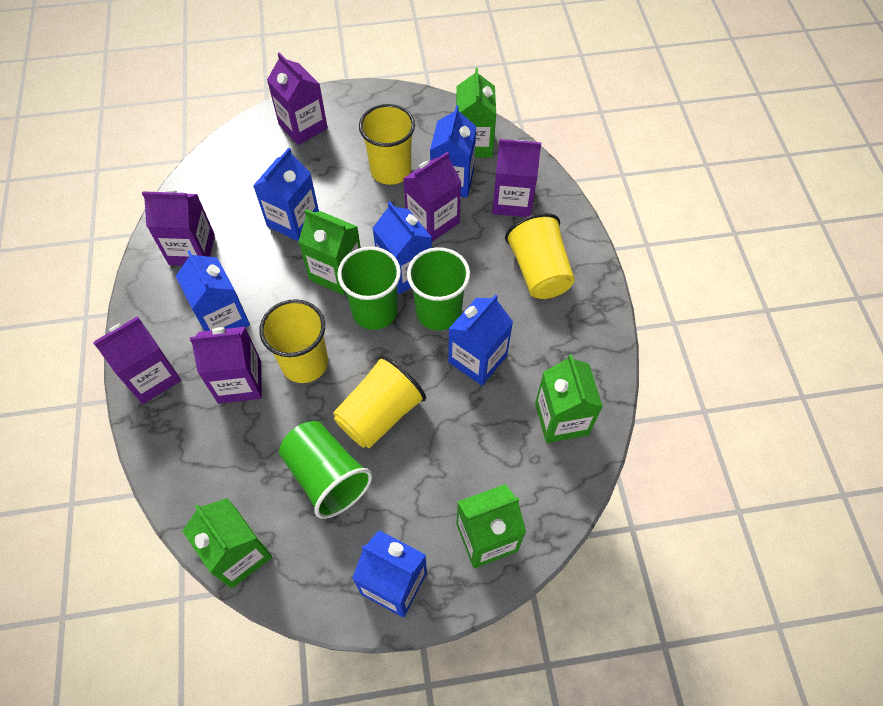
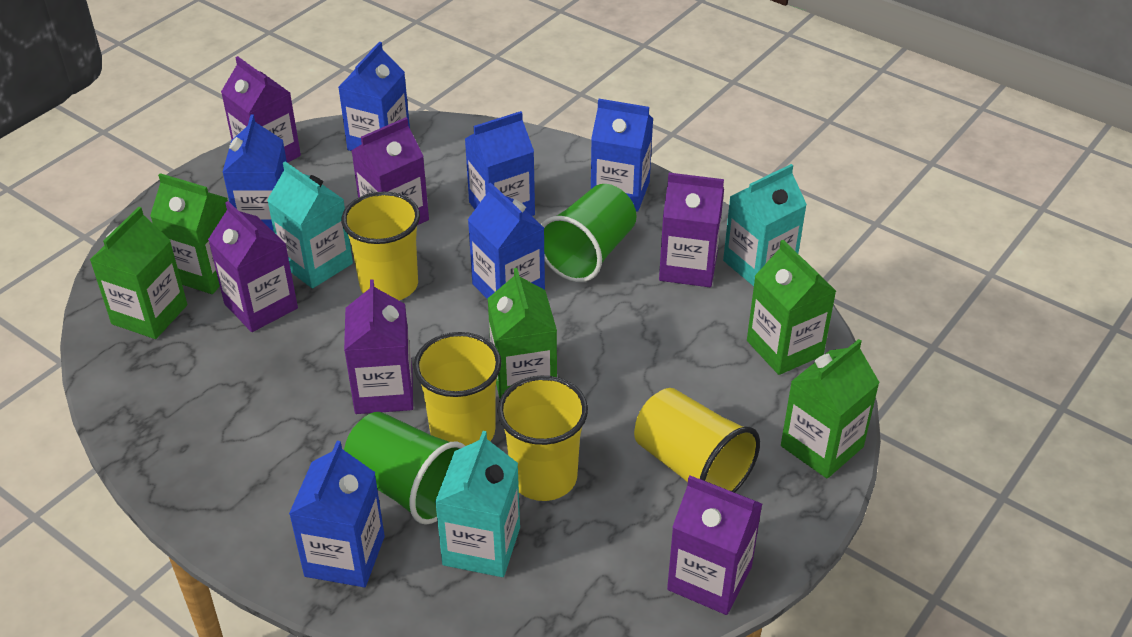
green cup: 3 -> 2
turquoise carton: 0 -> 3

